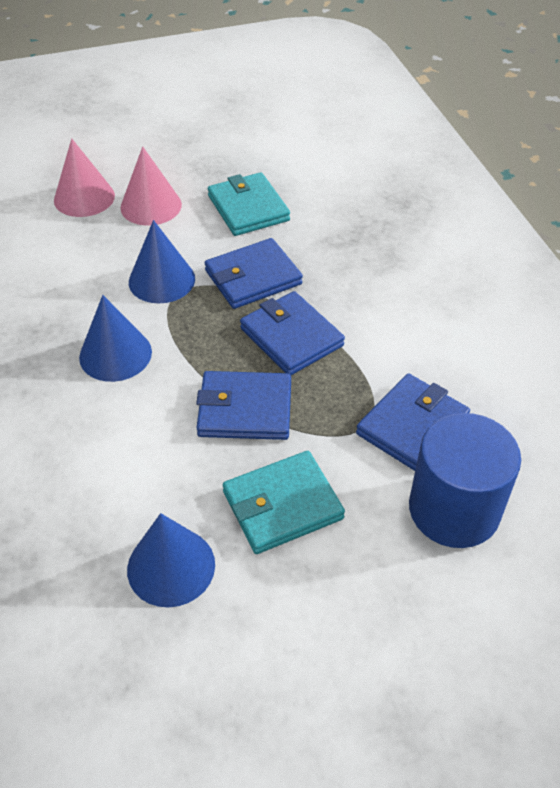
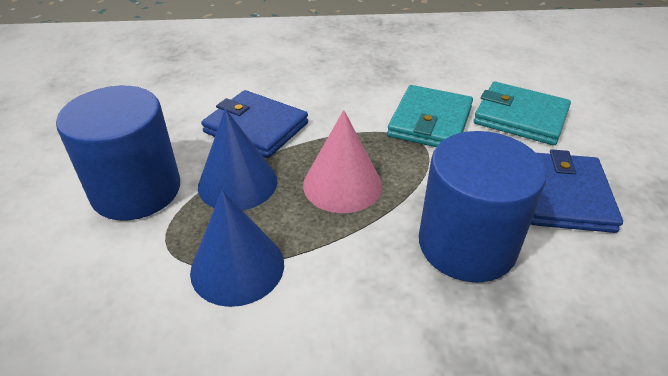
blue cone: 3 -> 2
blue cylinder: 1 -> 2
blue wallet: 4 -> 2
pink cone: 2 -> 1

